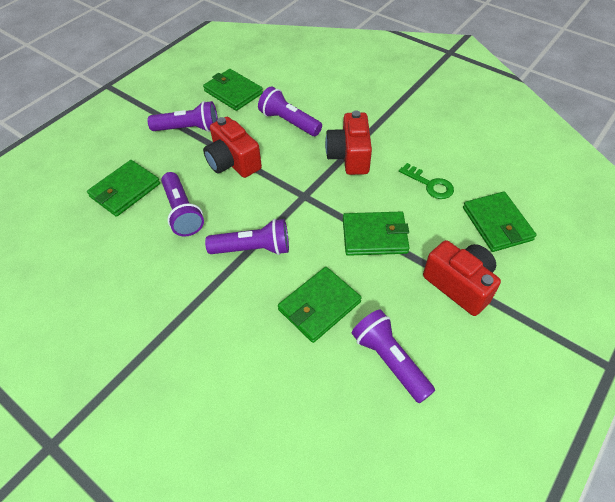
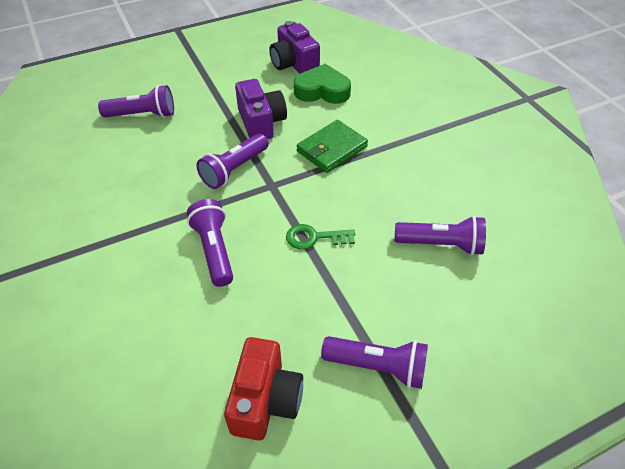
green heart: 0 -> 1
green wallet: 5 -> 1
purple camera: 0 -> 2
red camera: 3 -> 1

